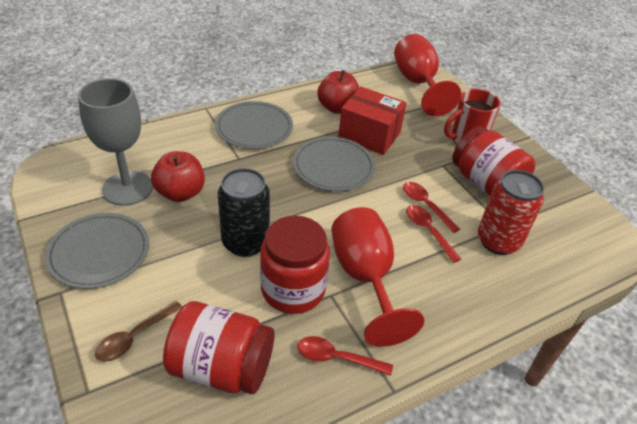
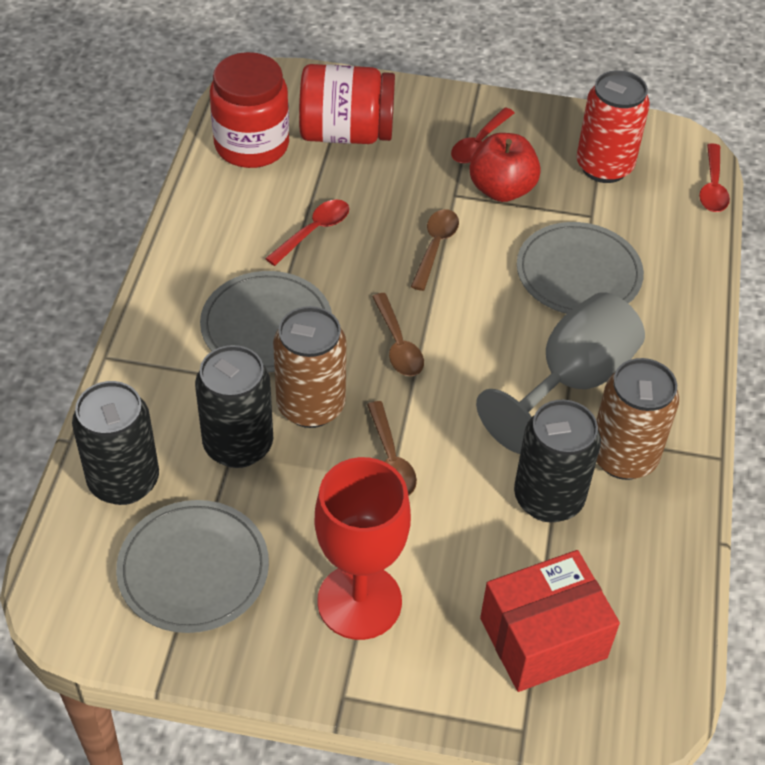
black can: 1 -> 3
brown can: 0 -> 2
brown spoon: 1 -> 3
red apple: 2 -> 1
red goblet: 2 -> 1
red jar: 3 -> 2
red mug: 1 -> 0

